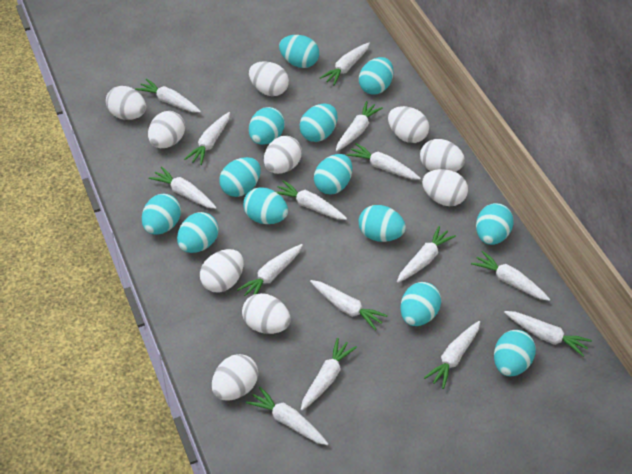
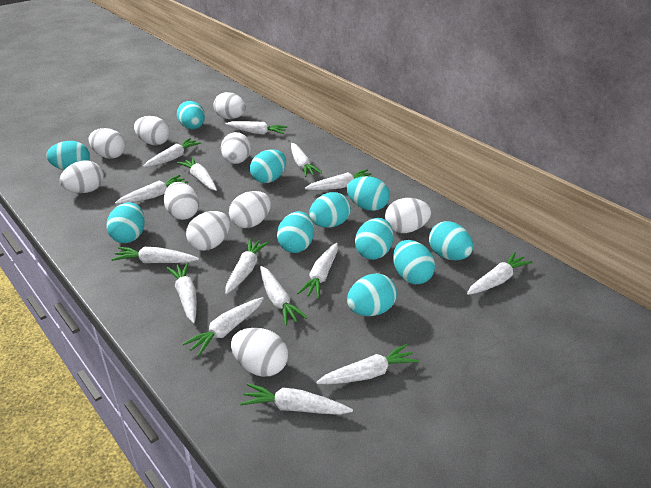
turquoise egg: 13 -> 11

